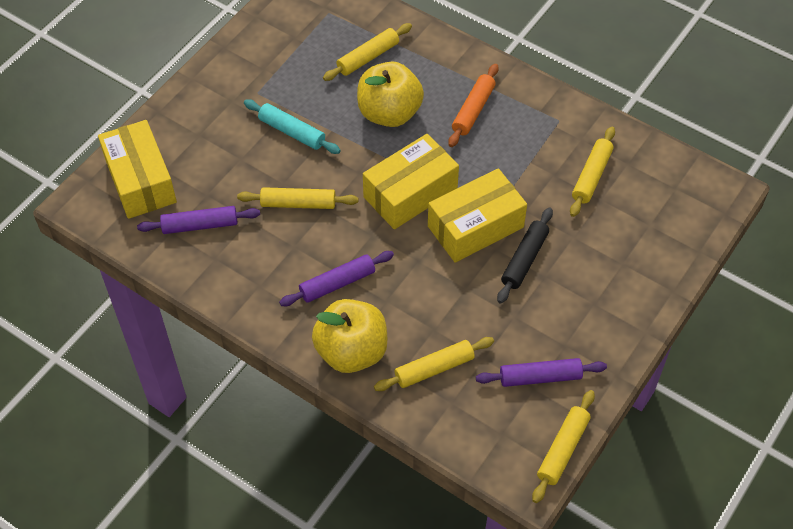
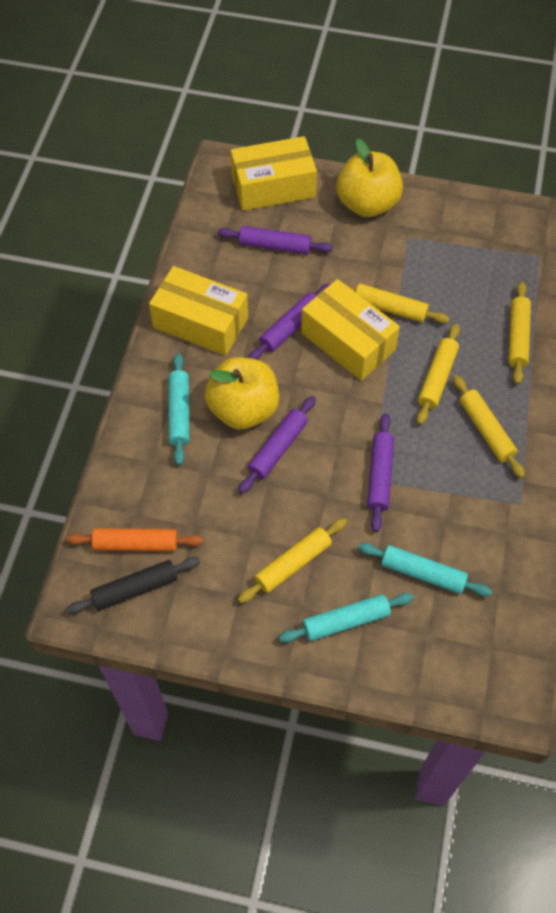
purple rolling pin: 3 -> 4
turquoise rolling pin: 1 -> 3

